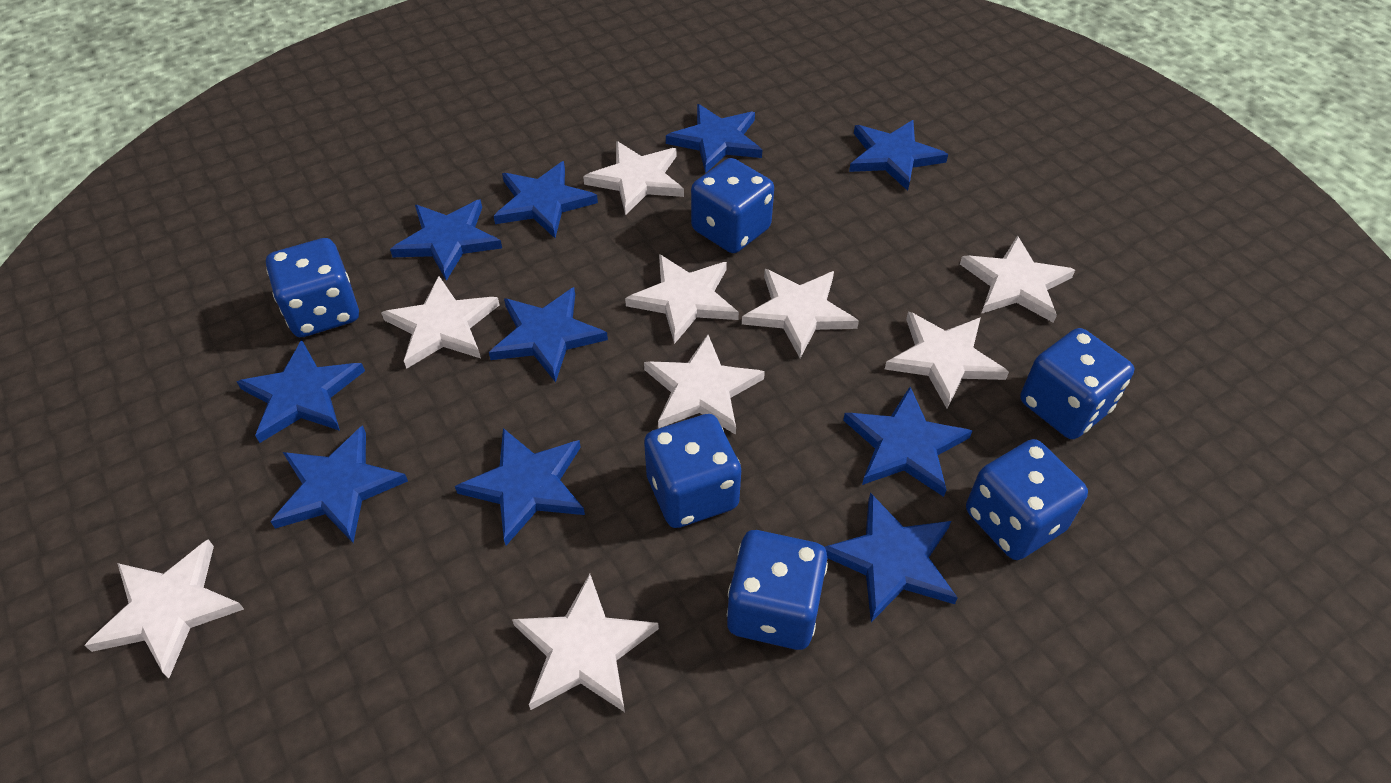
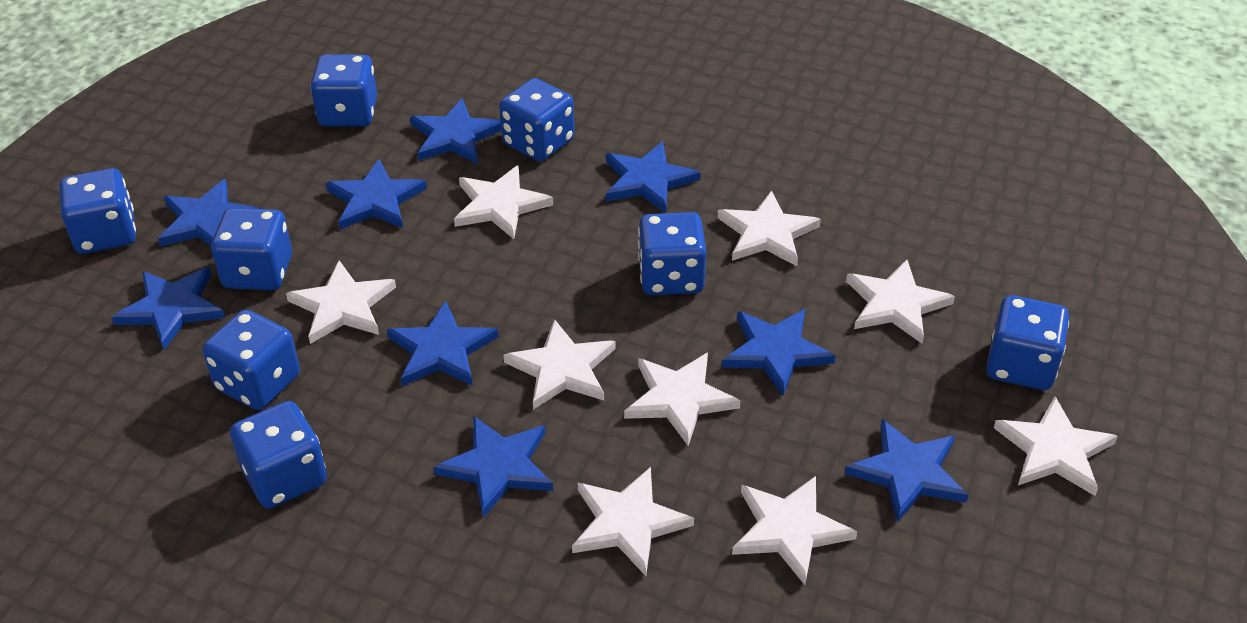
blue dice: 6 -> 8
blue star: 10 -> 9

